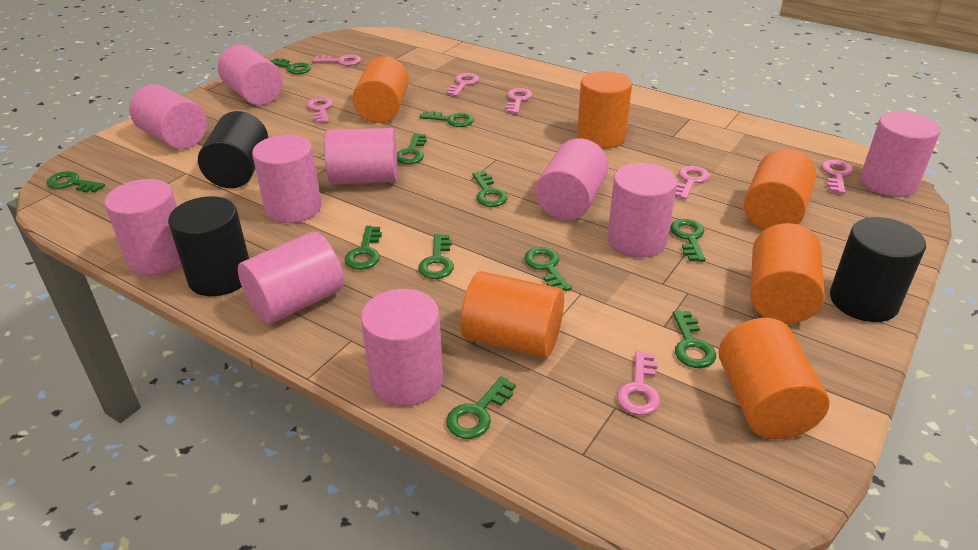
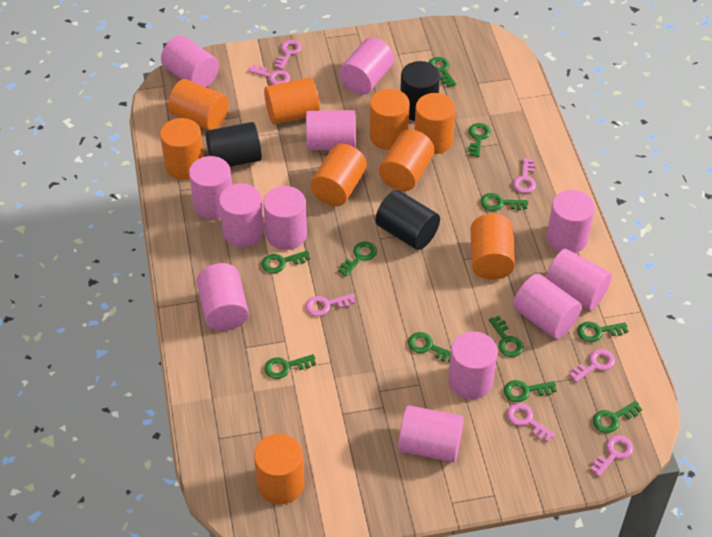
orange cylinder: 6 -> 9
pink cylinder: 10 -> 12

